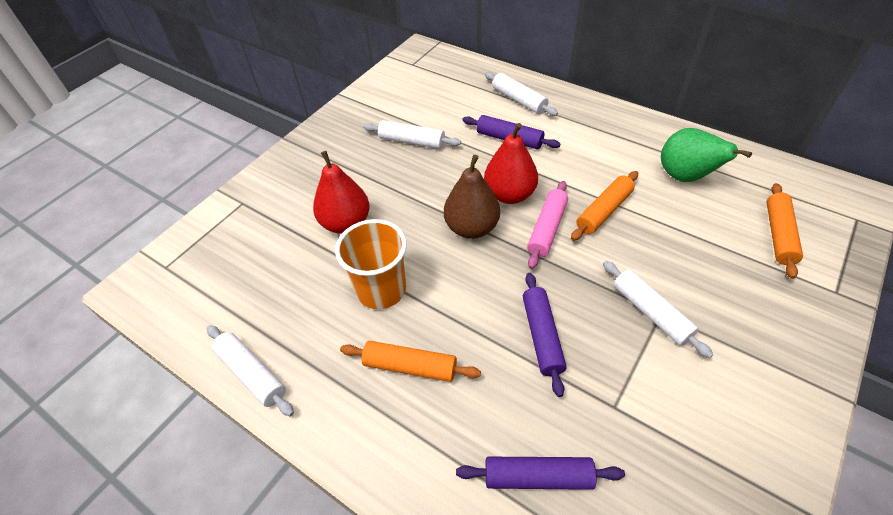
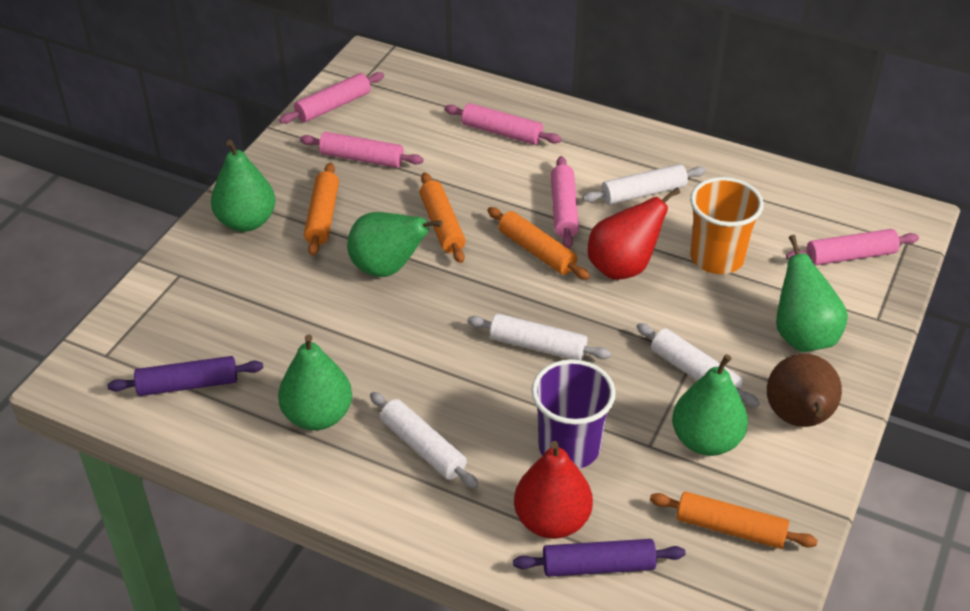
green pear: 1 -> 5
orange rolling pin: 3 -> 4
pink rolling pin: 1 -> 5
purple cup: 0 -> 1
purple rolling pin: 3 -> 2

